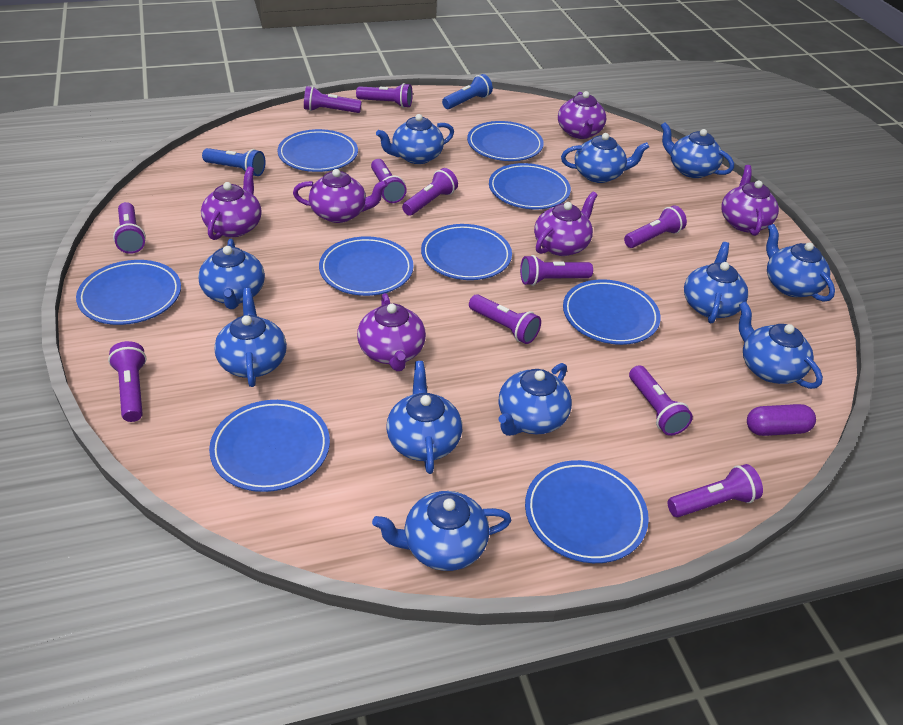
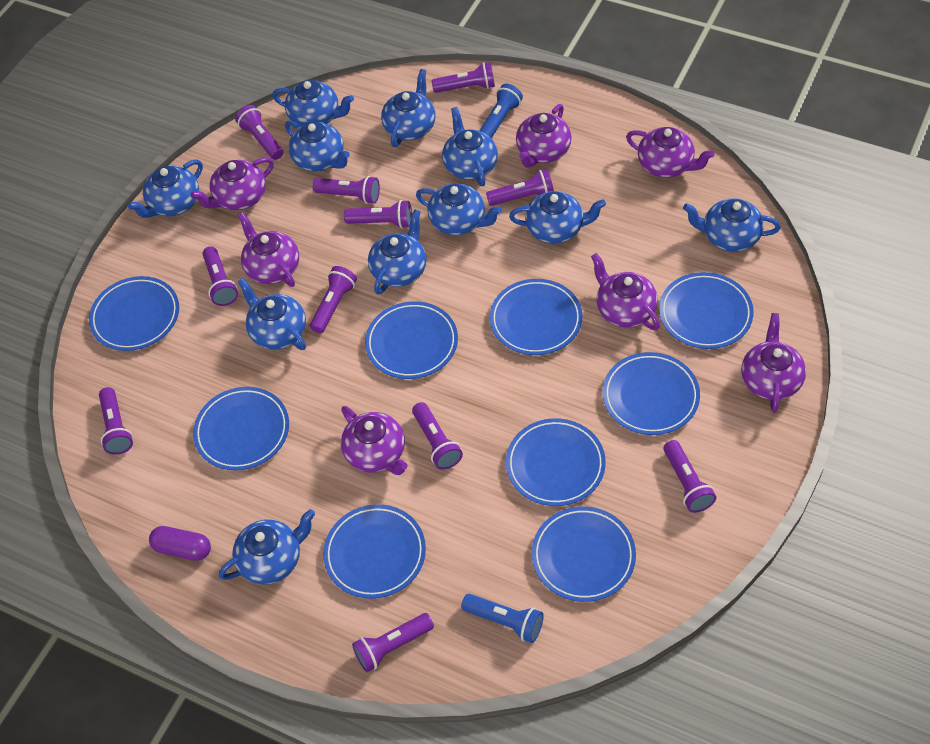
purple teapot: 6 -> 7

